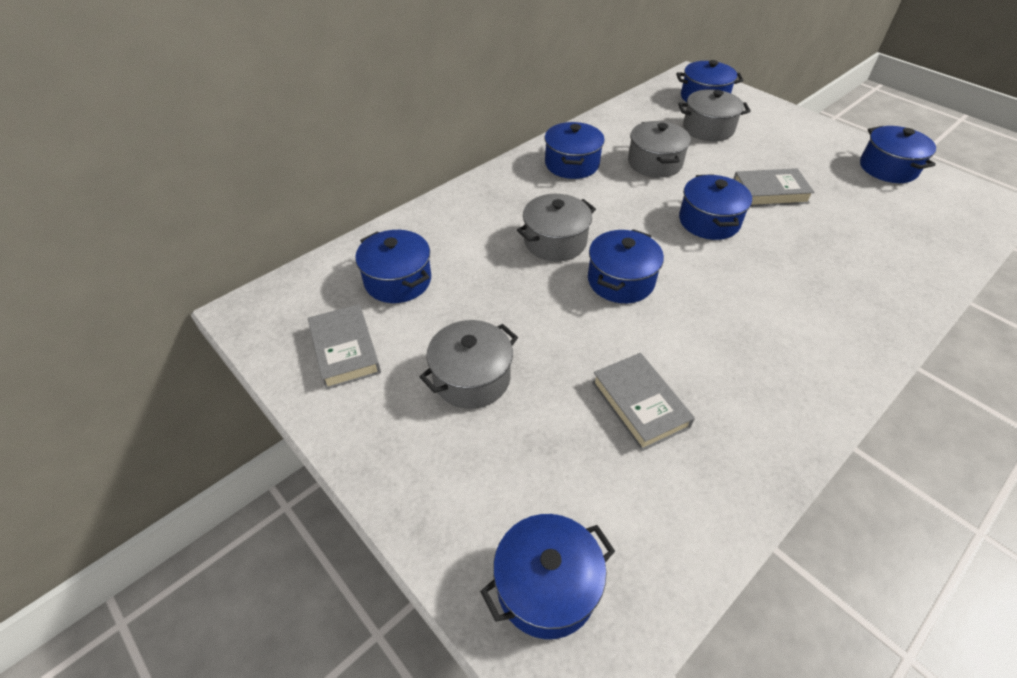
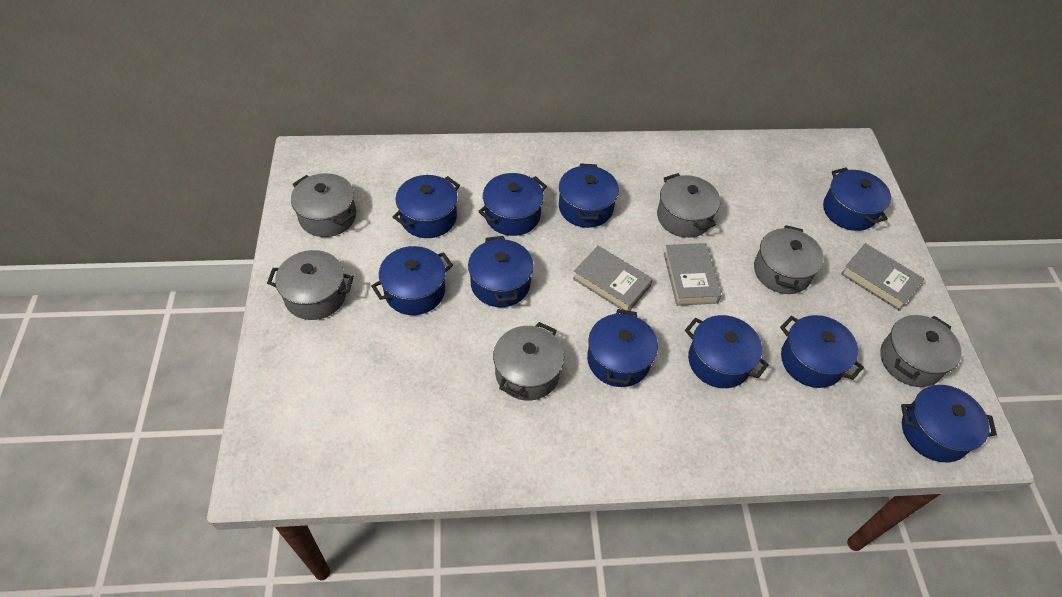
blue pot: 7 -> 10
grey pot: 4 -> 6

